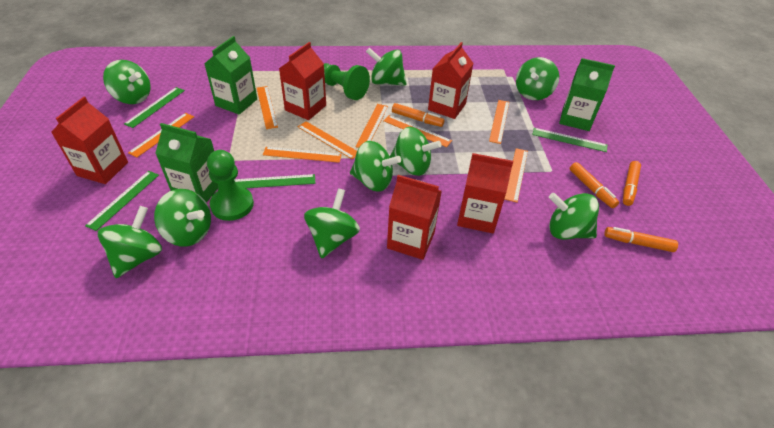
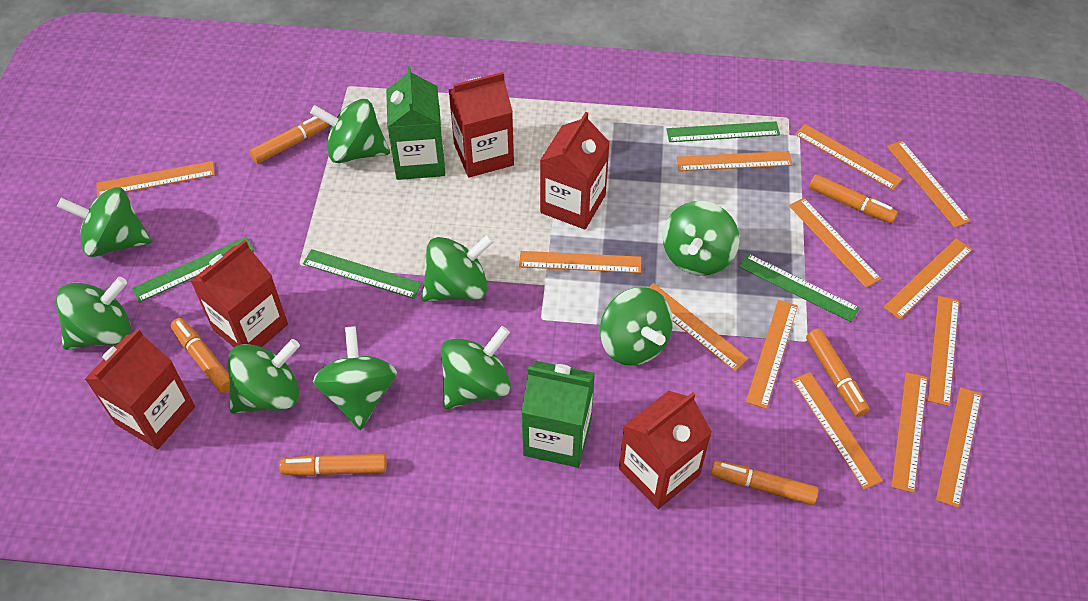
green carton: 3 -> 2
green pawn: 2 -> 0
orange marker: 4 -> 6
orange ruler: 8 -> 13

